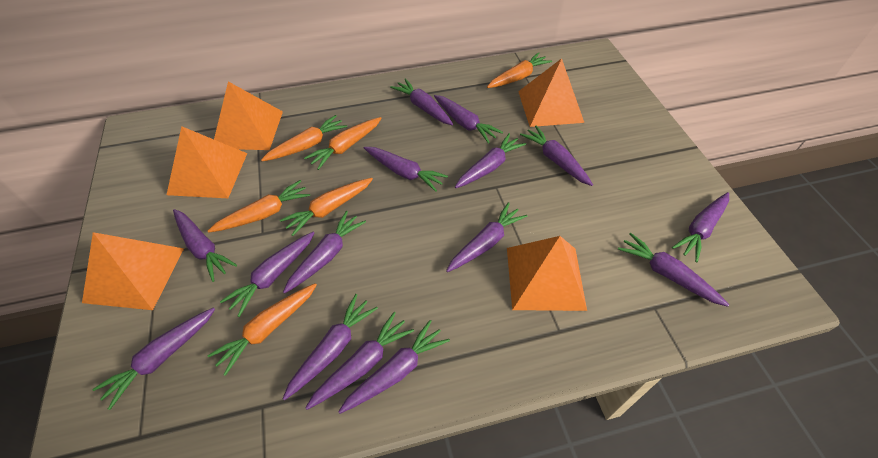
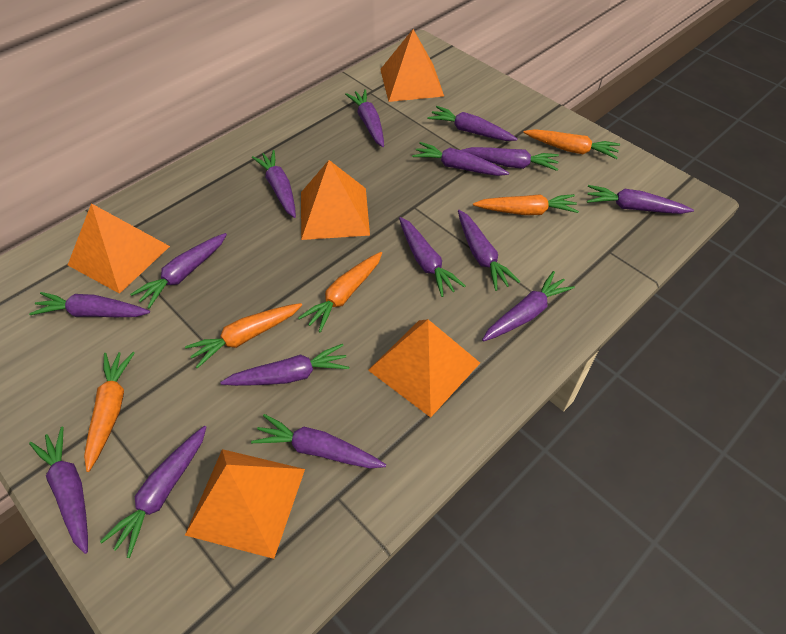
orange carrot: 6 -> 5

